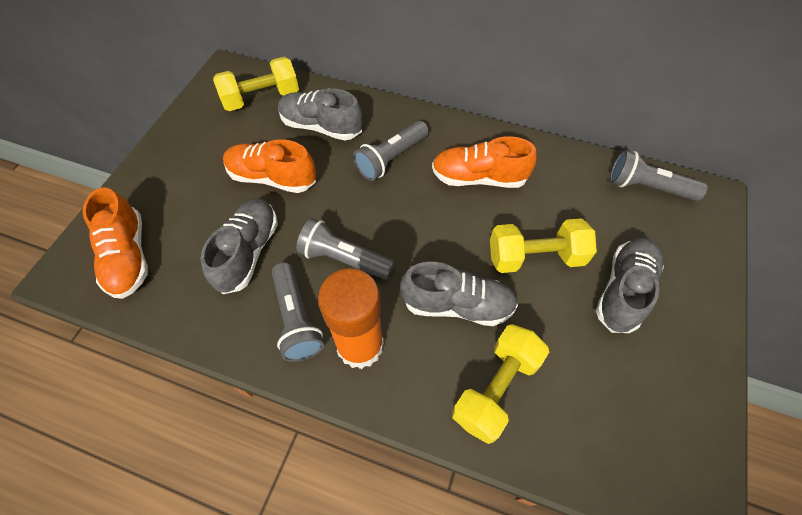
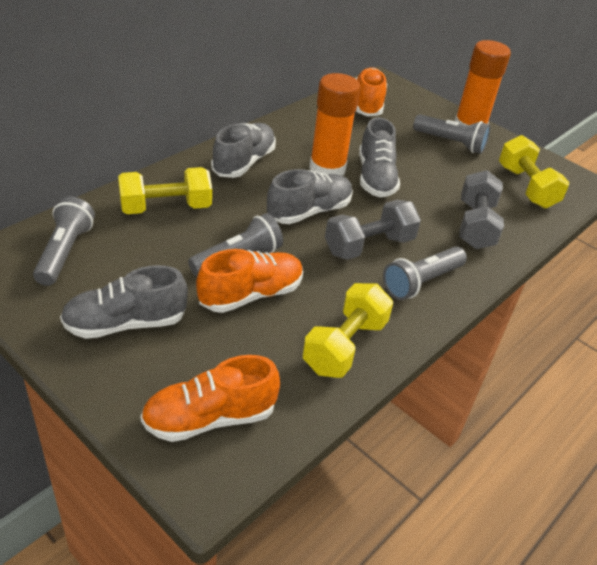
grey dumbbell: 0 -> 2
orange glue stick: 1 -> 2

